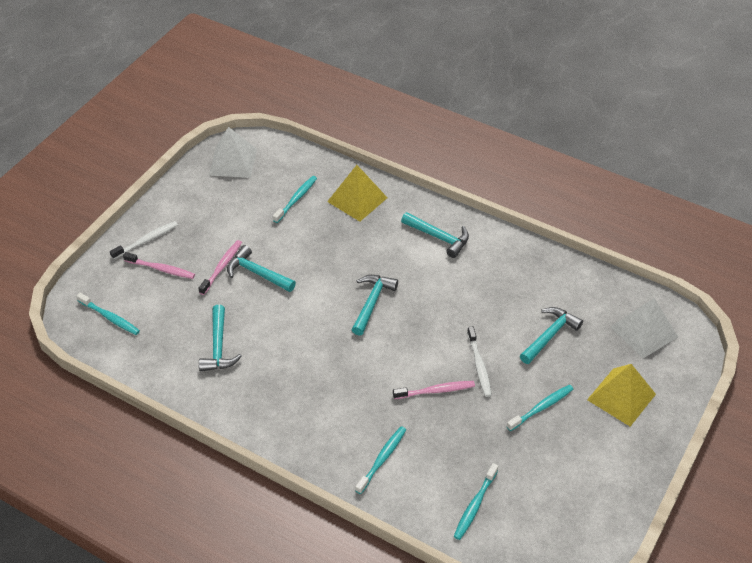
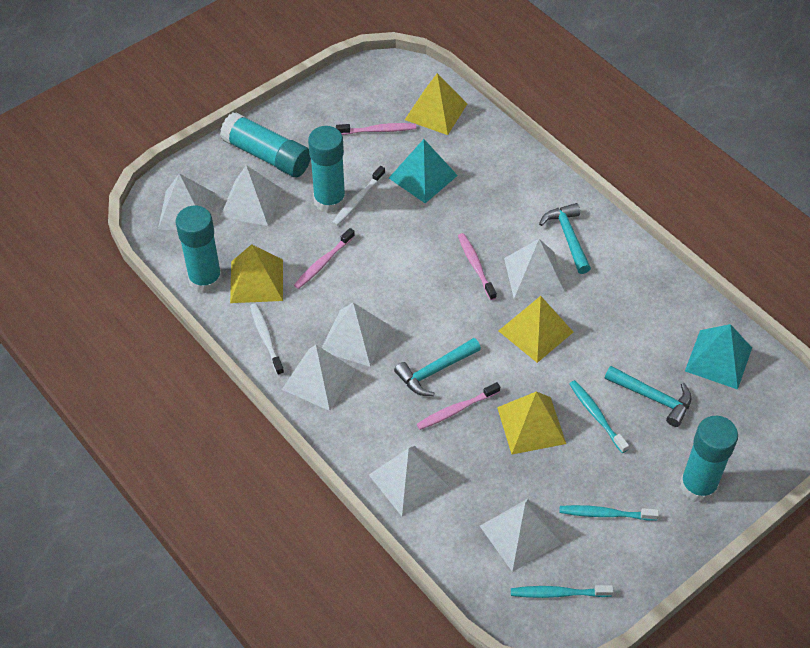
pink toothbrush: 3 -> 4
turquoise glue stick: 0 -> 4
turquoise hammer: 5 -> 3
turquoise pyramid: 0 -> 2
turquoise toothbrush: 5 -> 3
white pyramid: 2 -> 7
yellow pyramid: 2 -> 4

